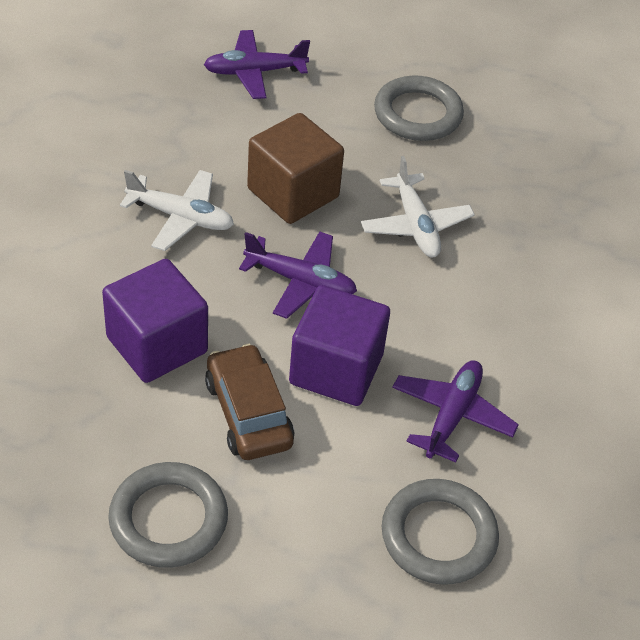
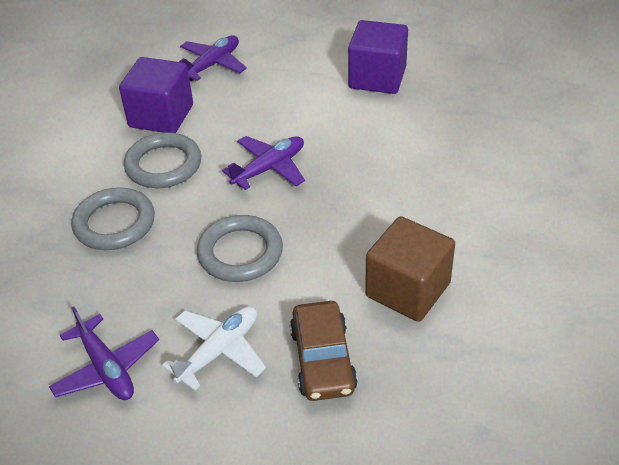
white plane: 2 -> 1

